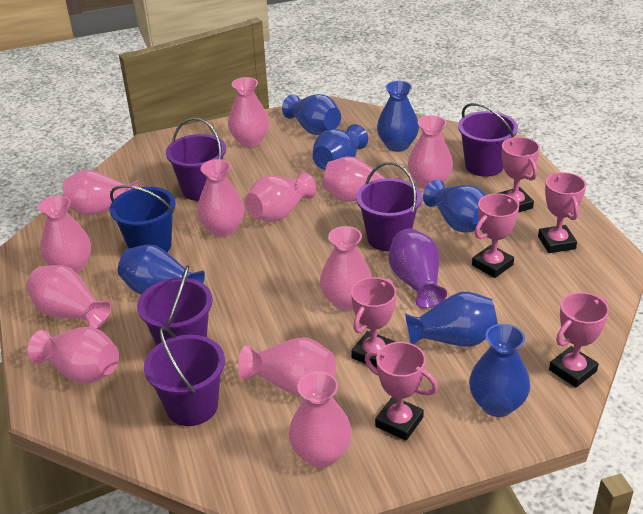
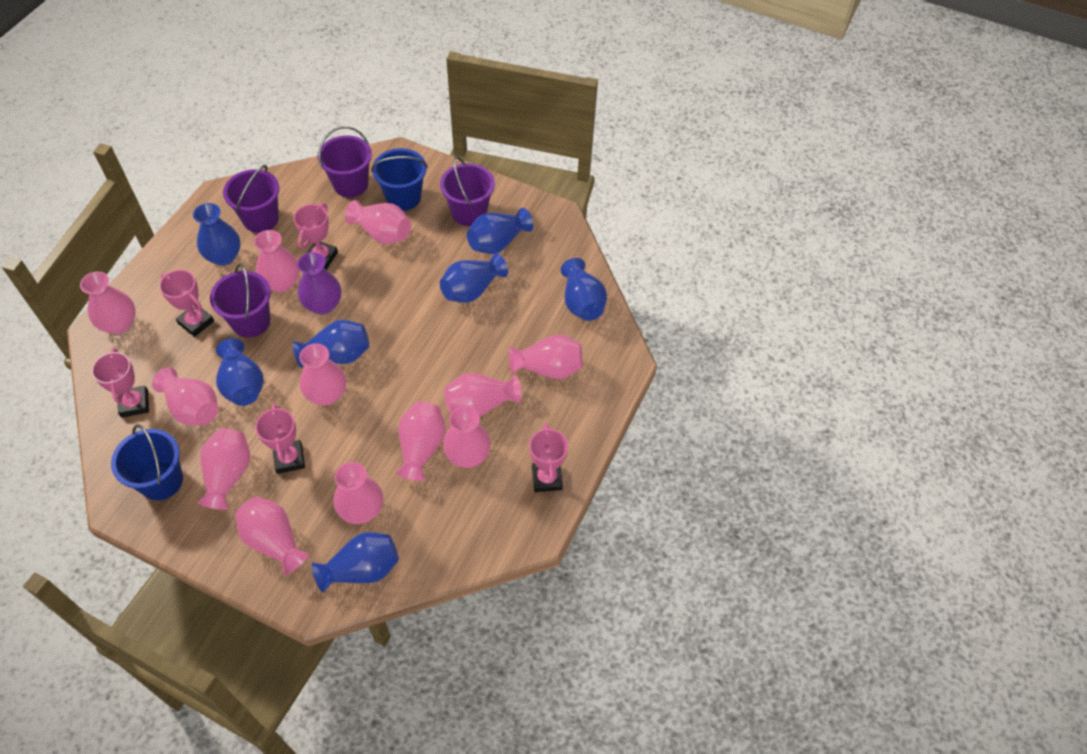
blue bucket: 1 -> 2
pink trophy: 6 -> 5
purple bucket: 5 -> 4

